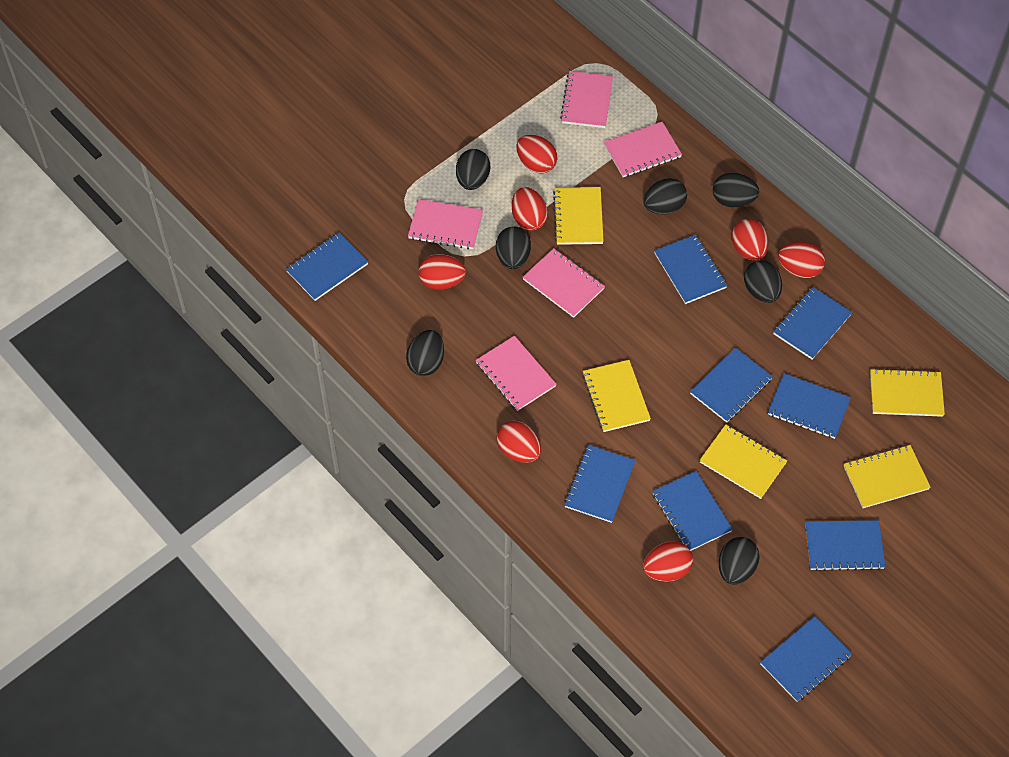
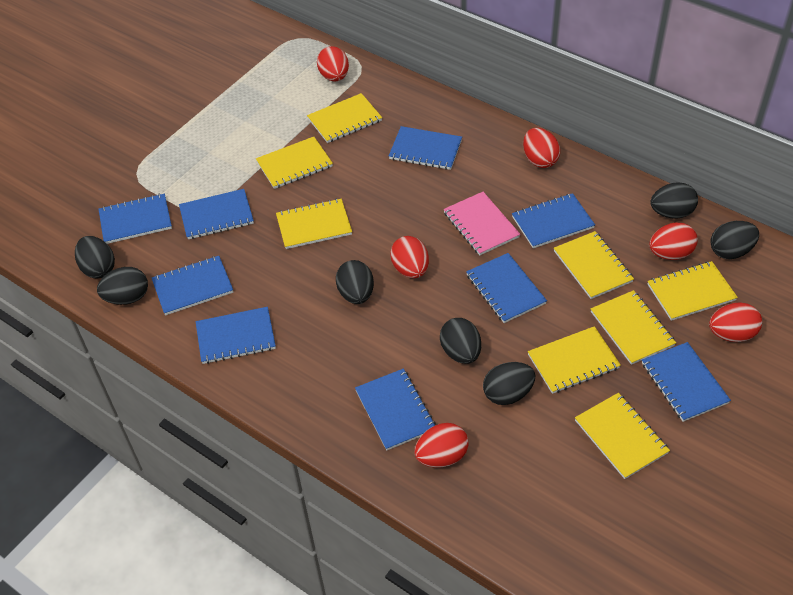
pink notebook: 5 -> 1
red egg: 7 -> 6
yellow notebook: 5 -> 8

